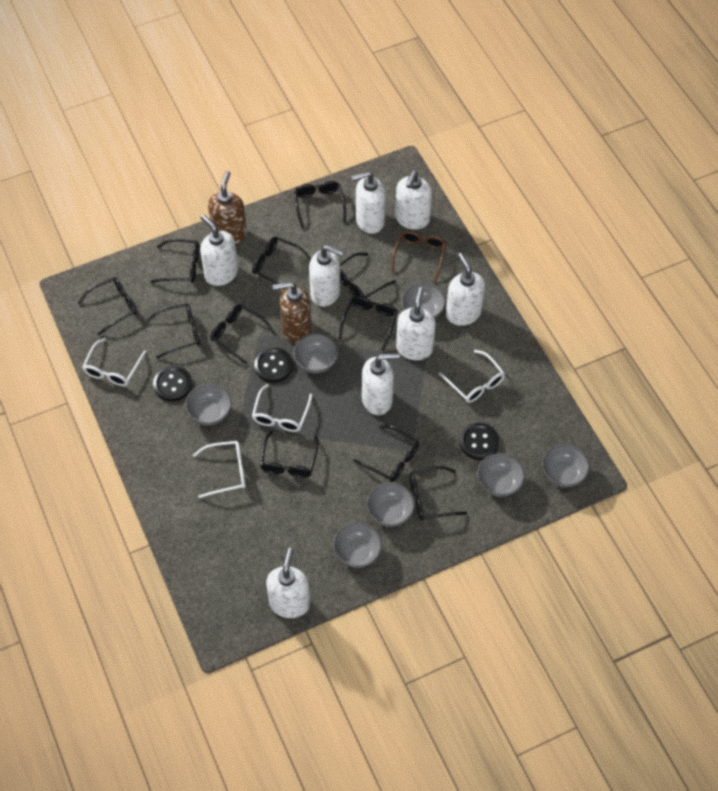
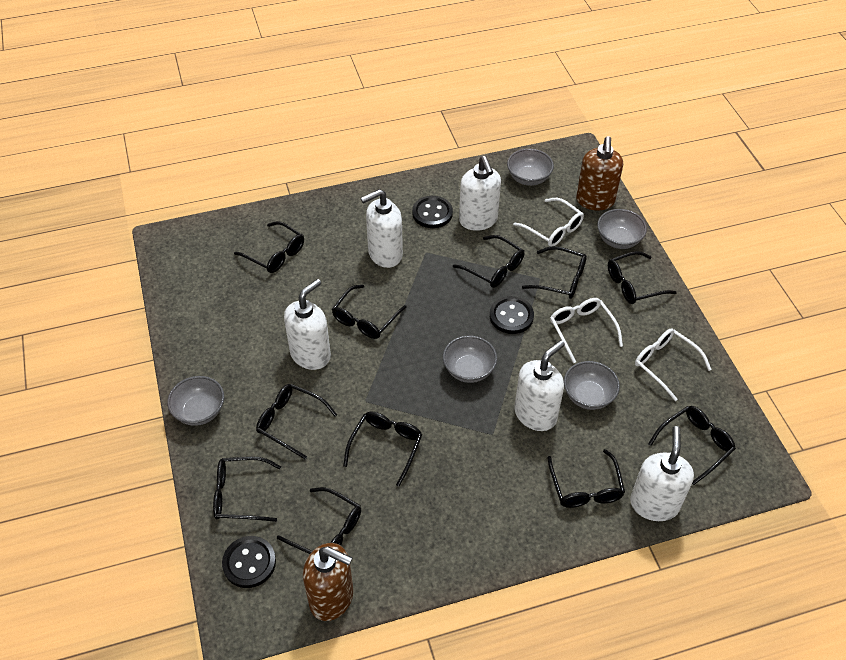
brown glasses: 1 -> 0
grey bowl: 7 -> 5
white glasses: 4 -> 3
white soap dispenser: 8 -> 5

